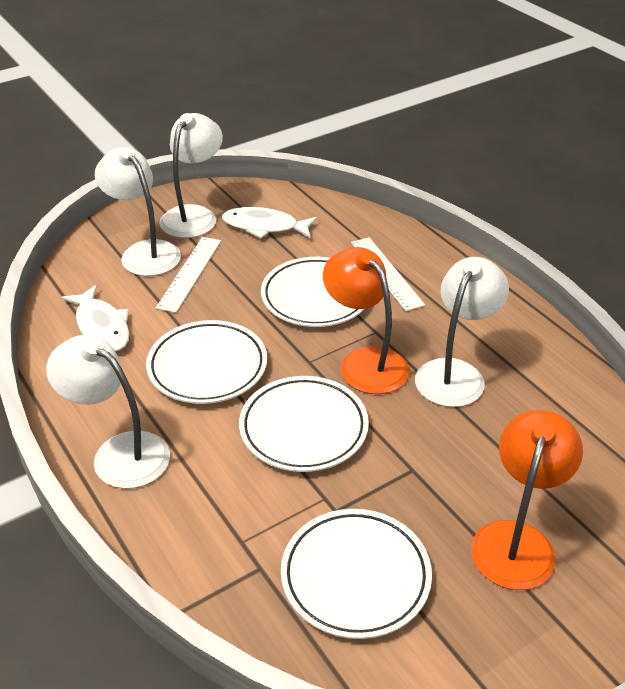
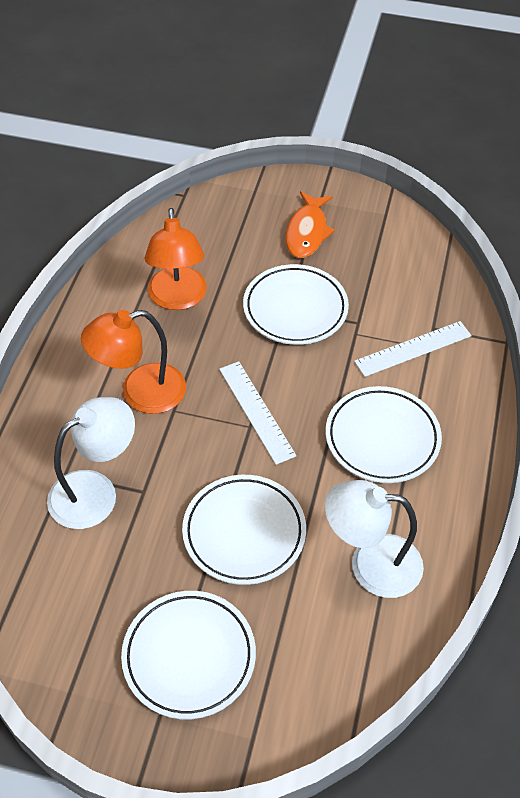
orange fish: 0 -> 1
white fish: 2 -> 0
white lamp: 4 -> 2

